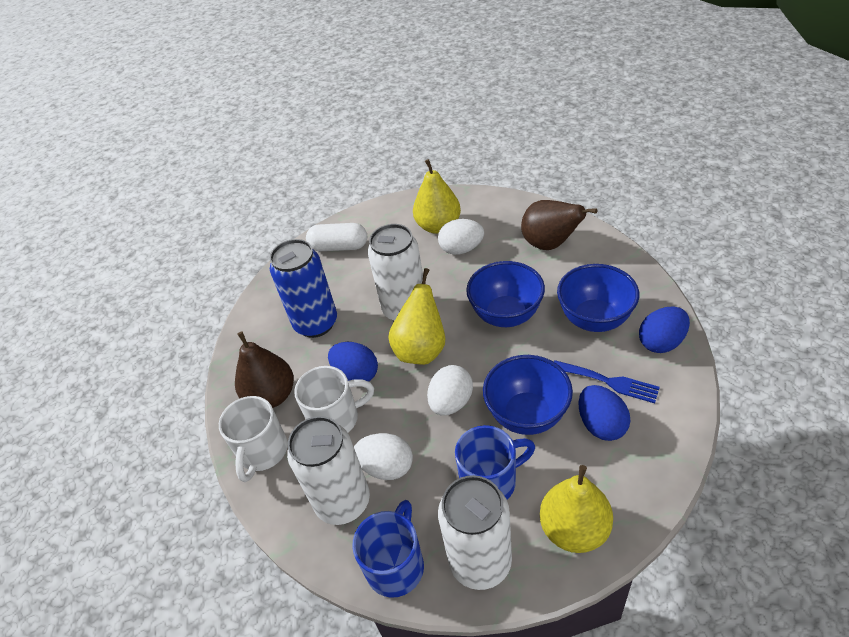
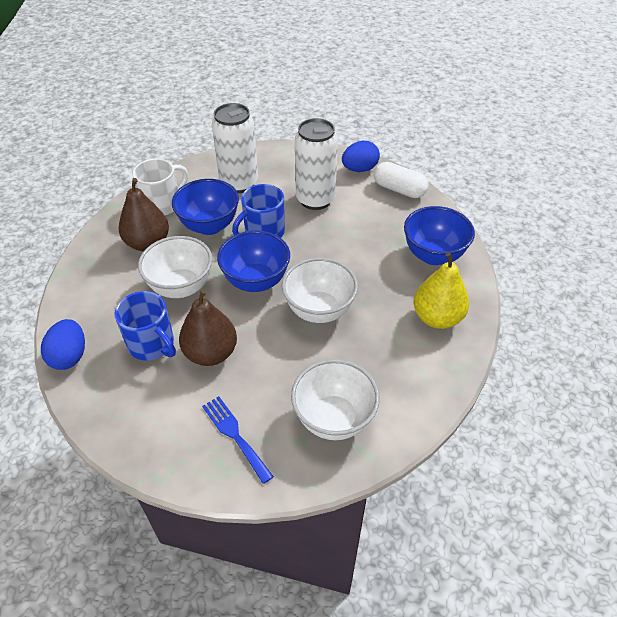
blue can: 1 -> 0
blue egg: 3 -> 2
white bowl: 0 -> 3
white can: 3 -> 2
white egg: 3 -> 0
white mug: 2 -> 1
yellow pear: 3 -> 1

